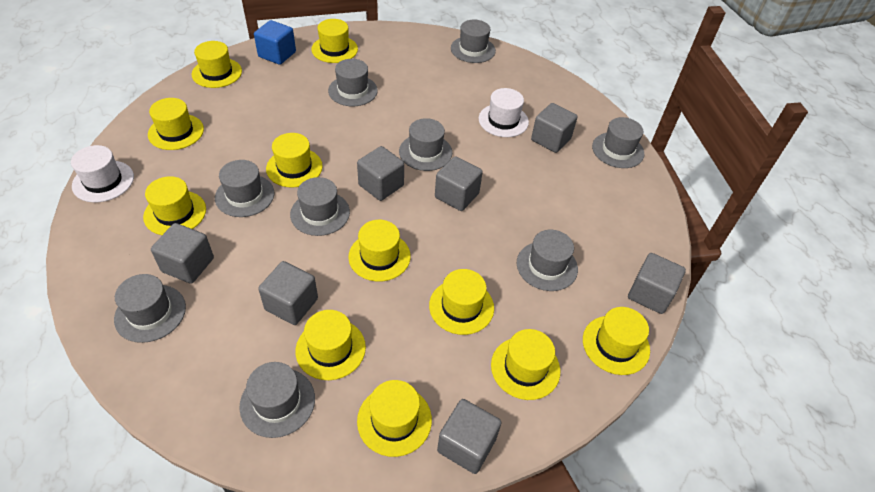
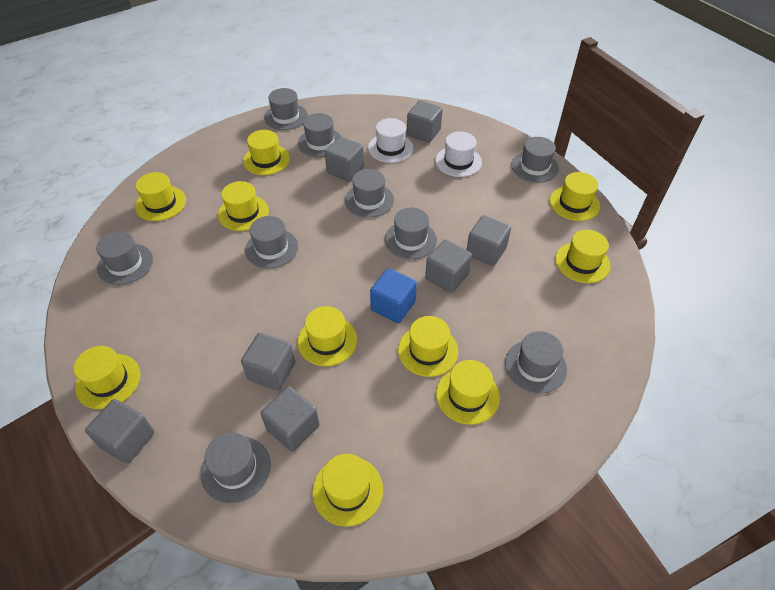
yellow hat: 11 -> 10

